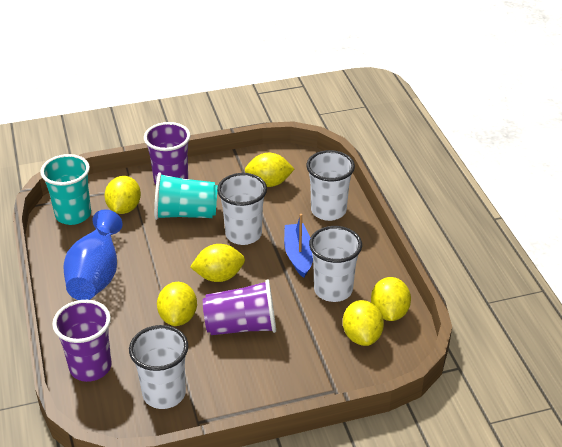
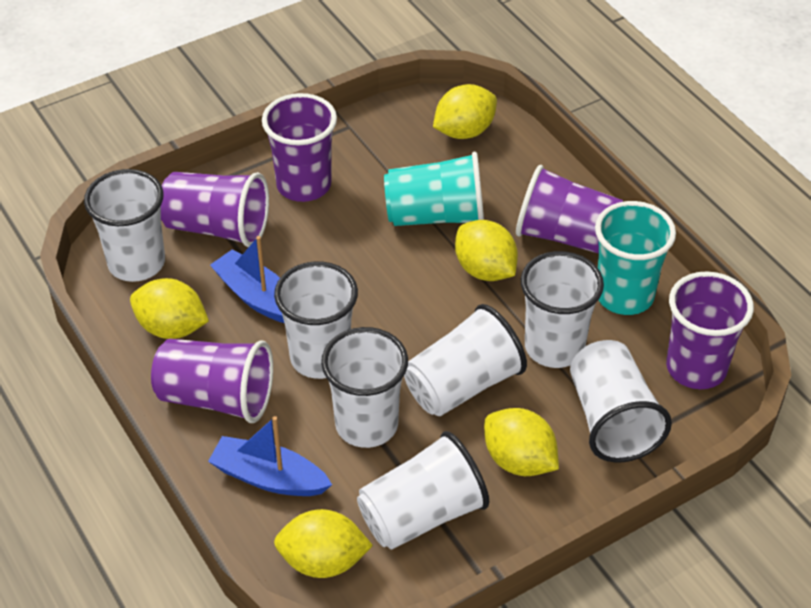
blue boat: 1 -> 2
blue vase: 1 -> 0
purple cup: 3 -> 5
white cup: 4 -> 7
yellow lemon: 6 -> 5

